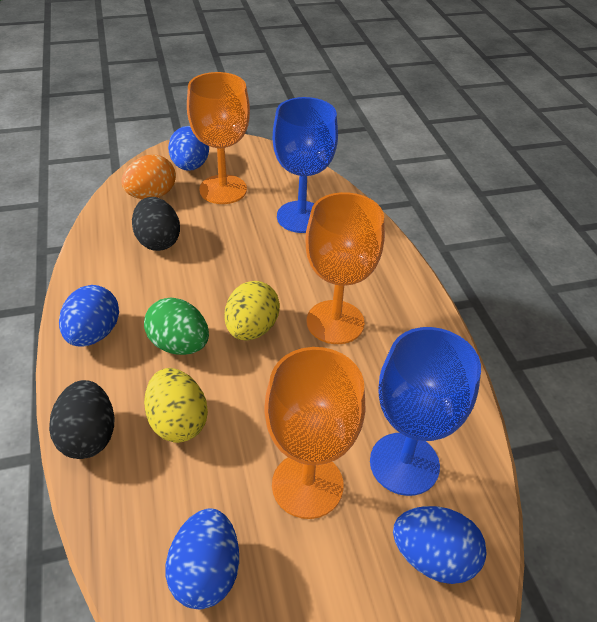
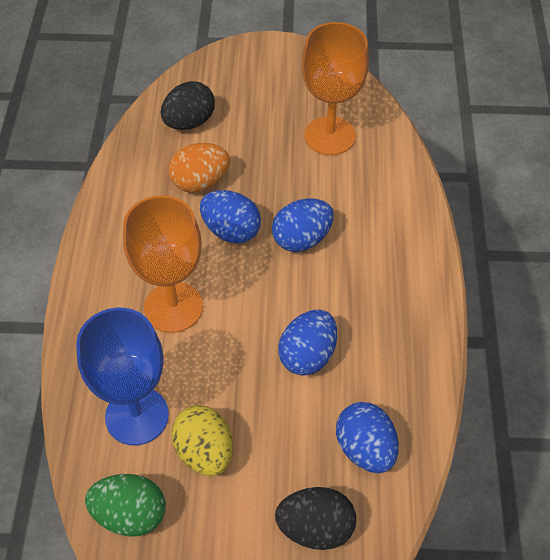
blue goblet: 2 -> 1
orange goblet: 3 -> 2
yellow egg: 2 -> 1

